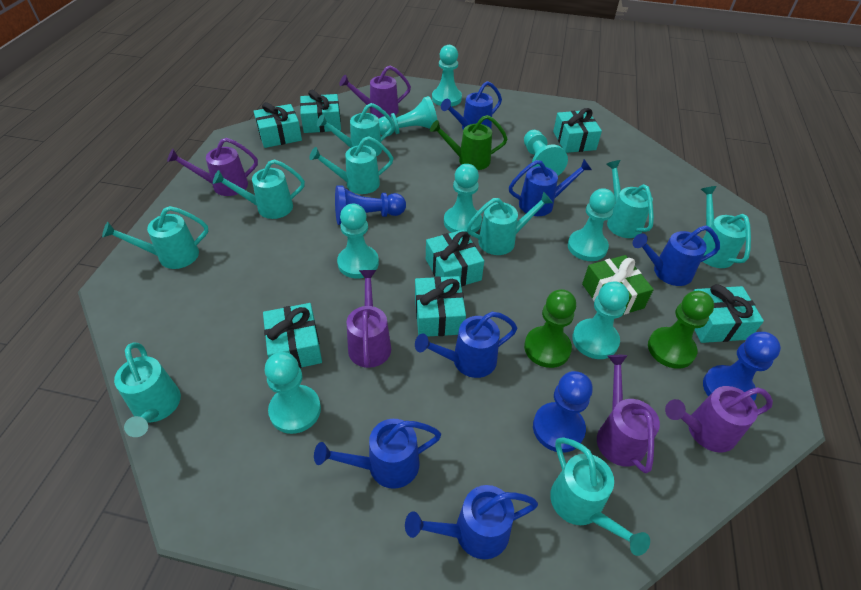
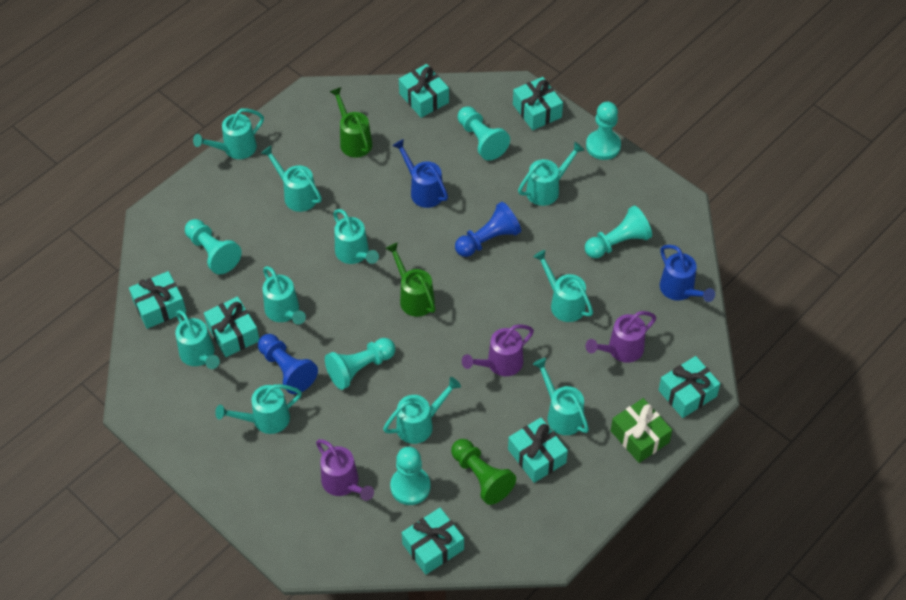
blue pawn: 3 -> 2
blue watering can: 6 -> 2
green pawn: 2 -> 1
green watering can: 1 -> 2
purple watering can: 5 -> 3
turquoise pawn: 8 -> 6
turquoise watering can: 9 -> 10

